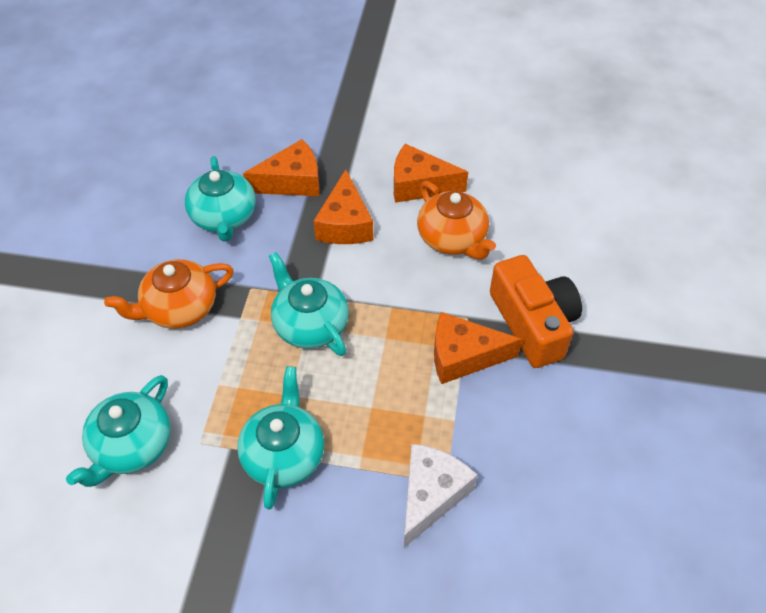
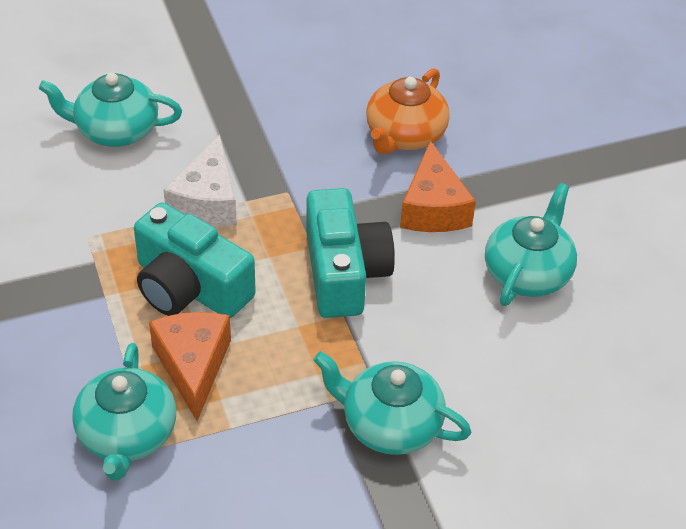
orange camera: 1 -> 0
orange cheese: 4 -> 2
orange teapot: 2 -> 1
turquoise camera: 0 -> 2

